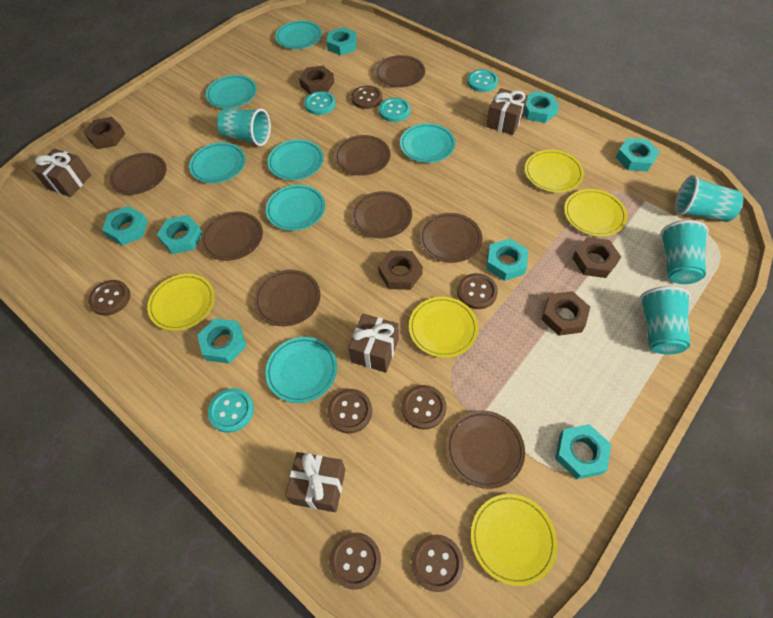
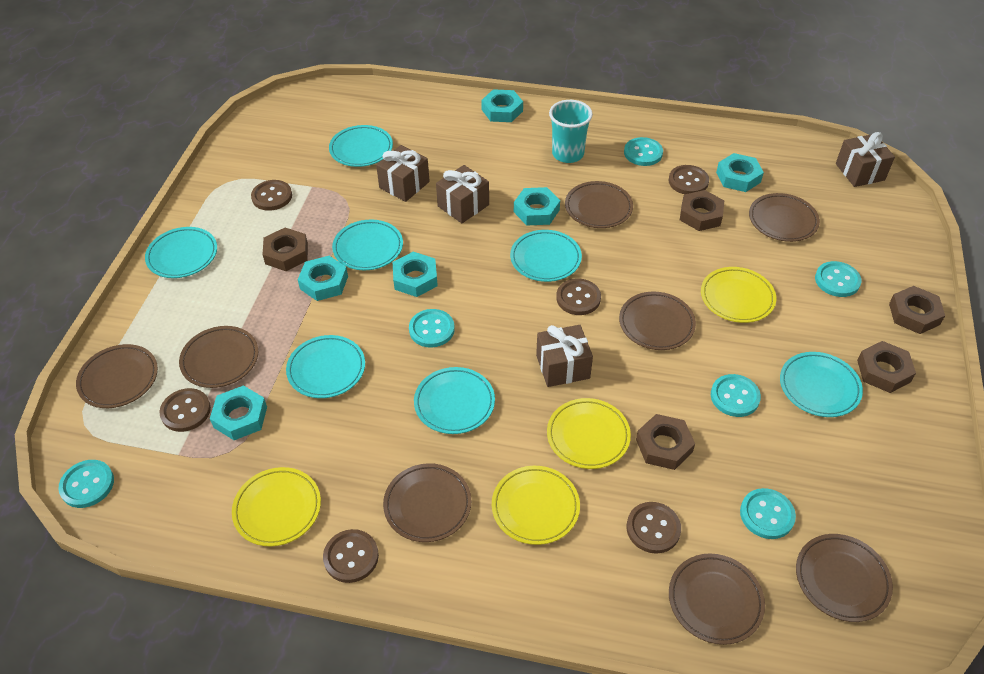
brown button: 7 -> 6
turquoise button: 4 -> 6
turquoise cup: 4 -> 1
turquoise nut: 8 -> 6
yellow plate: 5 -> 4

